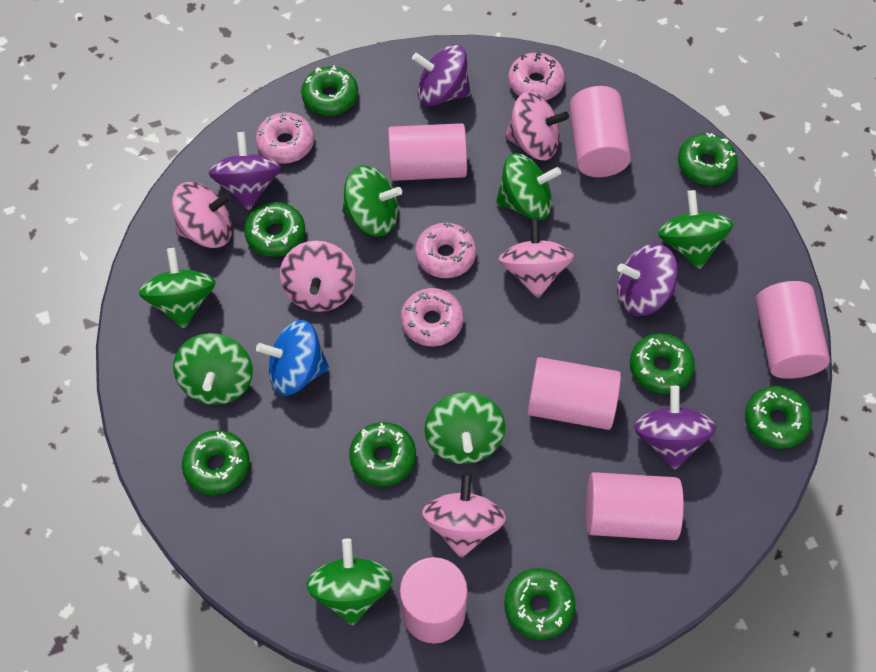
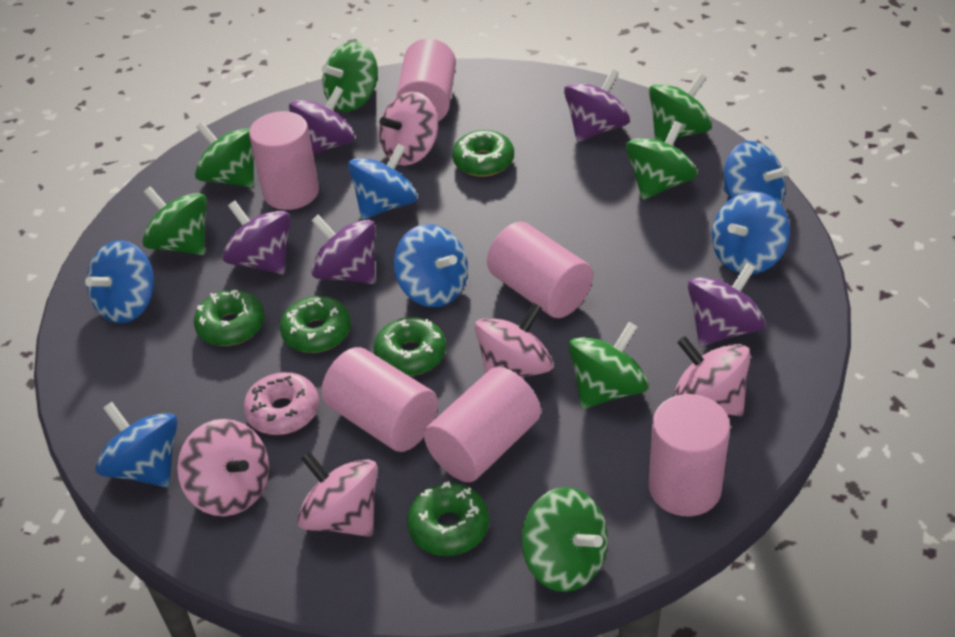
blue spinning top: 1 -> 6
green donut: 8 -> 5
pink donut: 4 -> 1
purple spinning top: 4 -> 5

